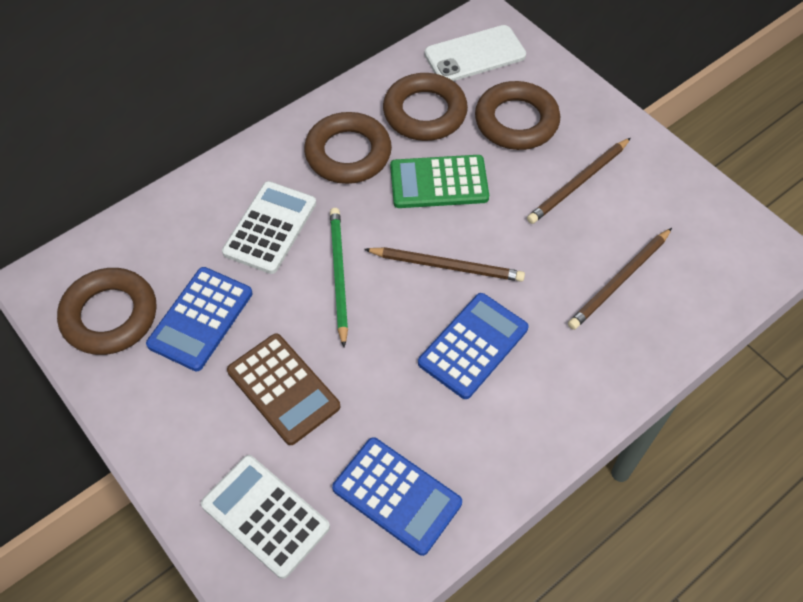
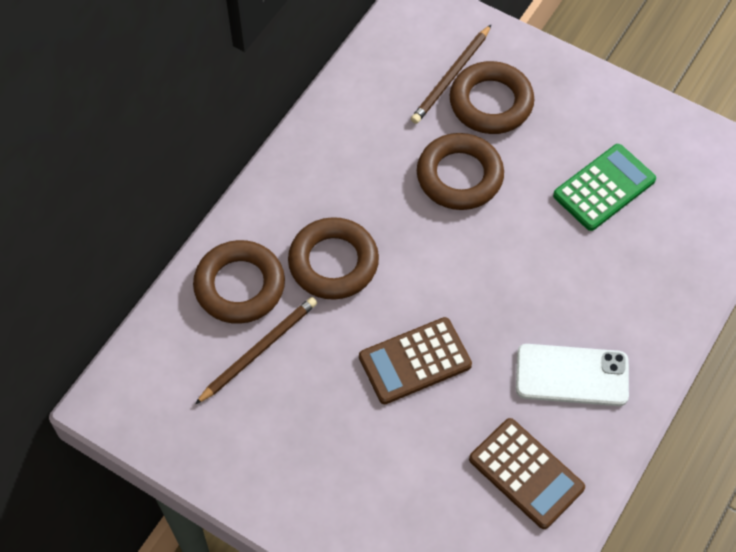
blue calculator: 3 -> 0
brown calculator: 1 -> 2
brown pencil: 3 -> 2
green pencil: 1 -> 0
white calculator: 2 -> 0

